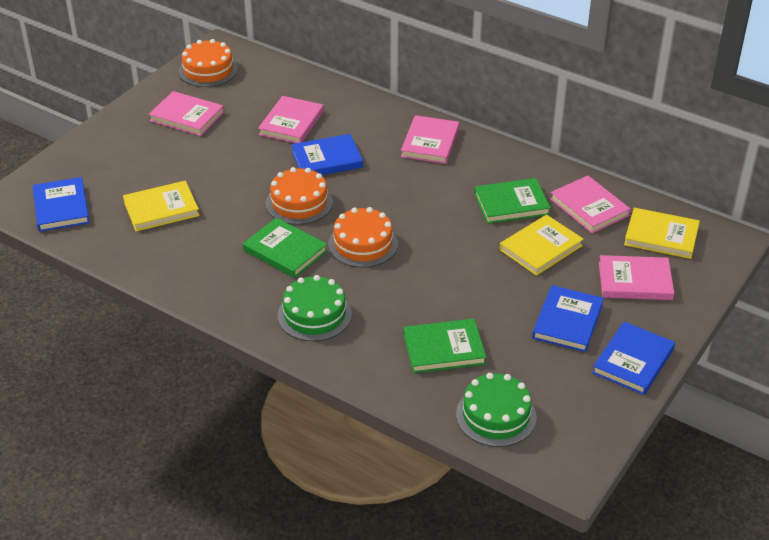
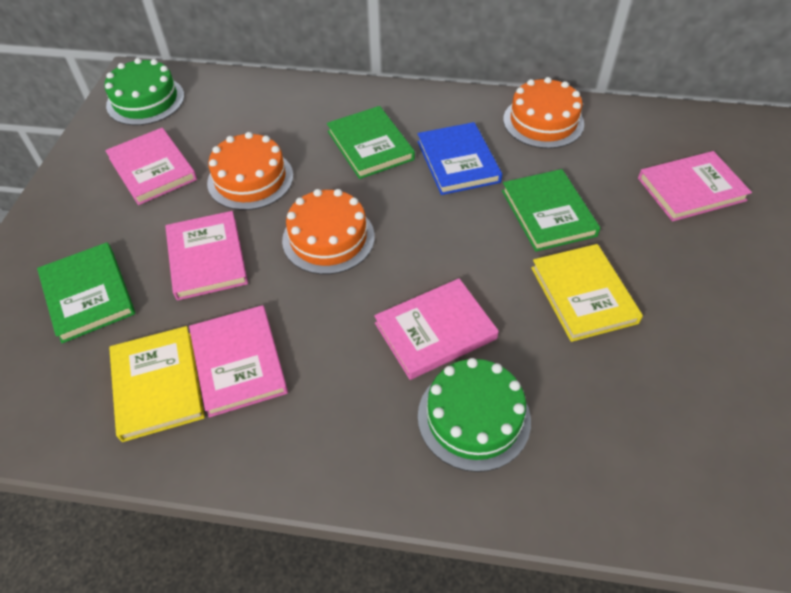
blue book: 4 -> 1
yellow book: 3 -> 2

